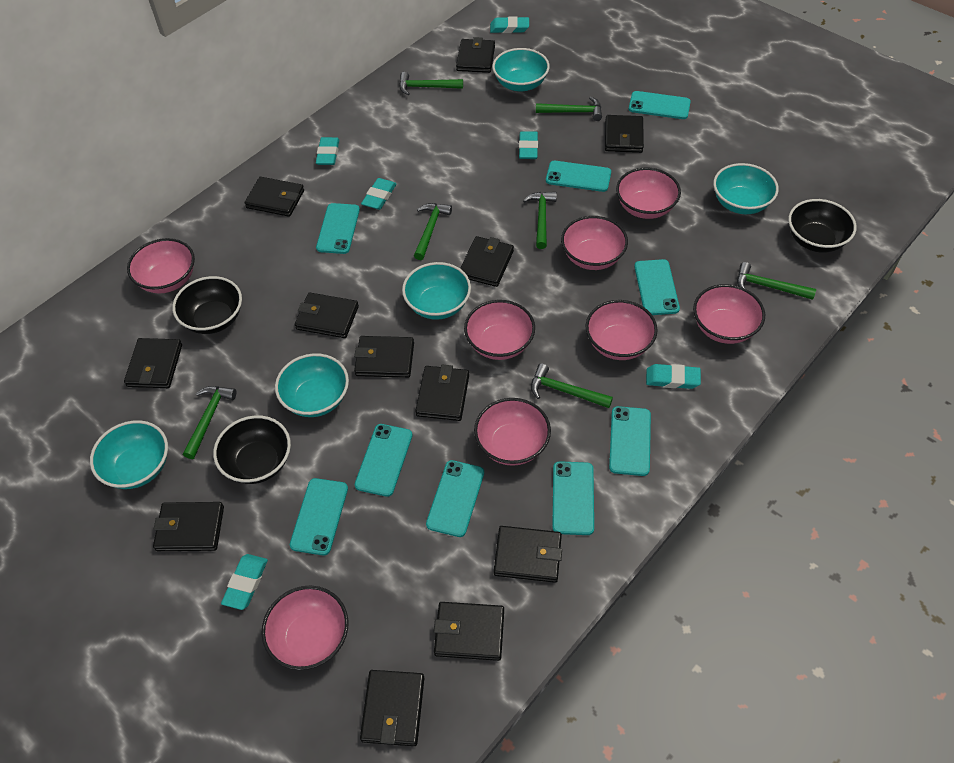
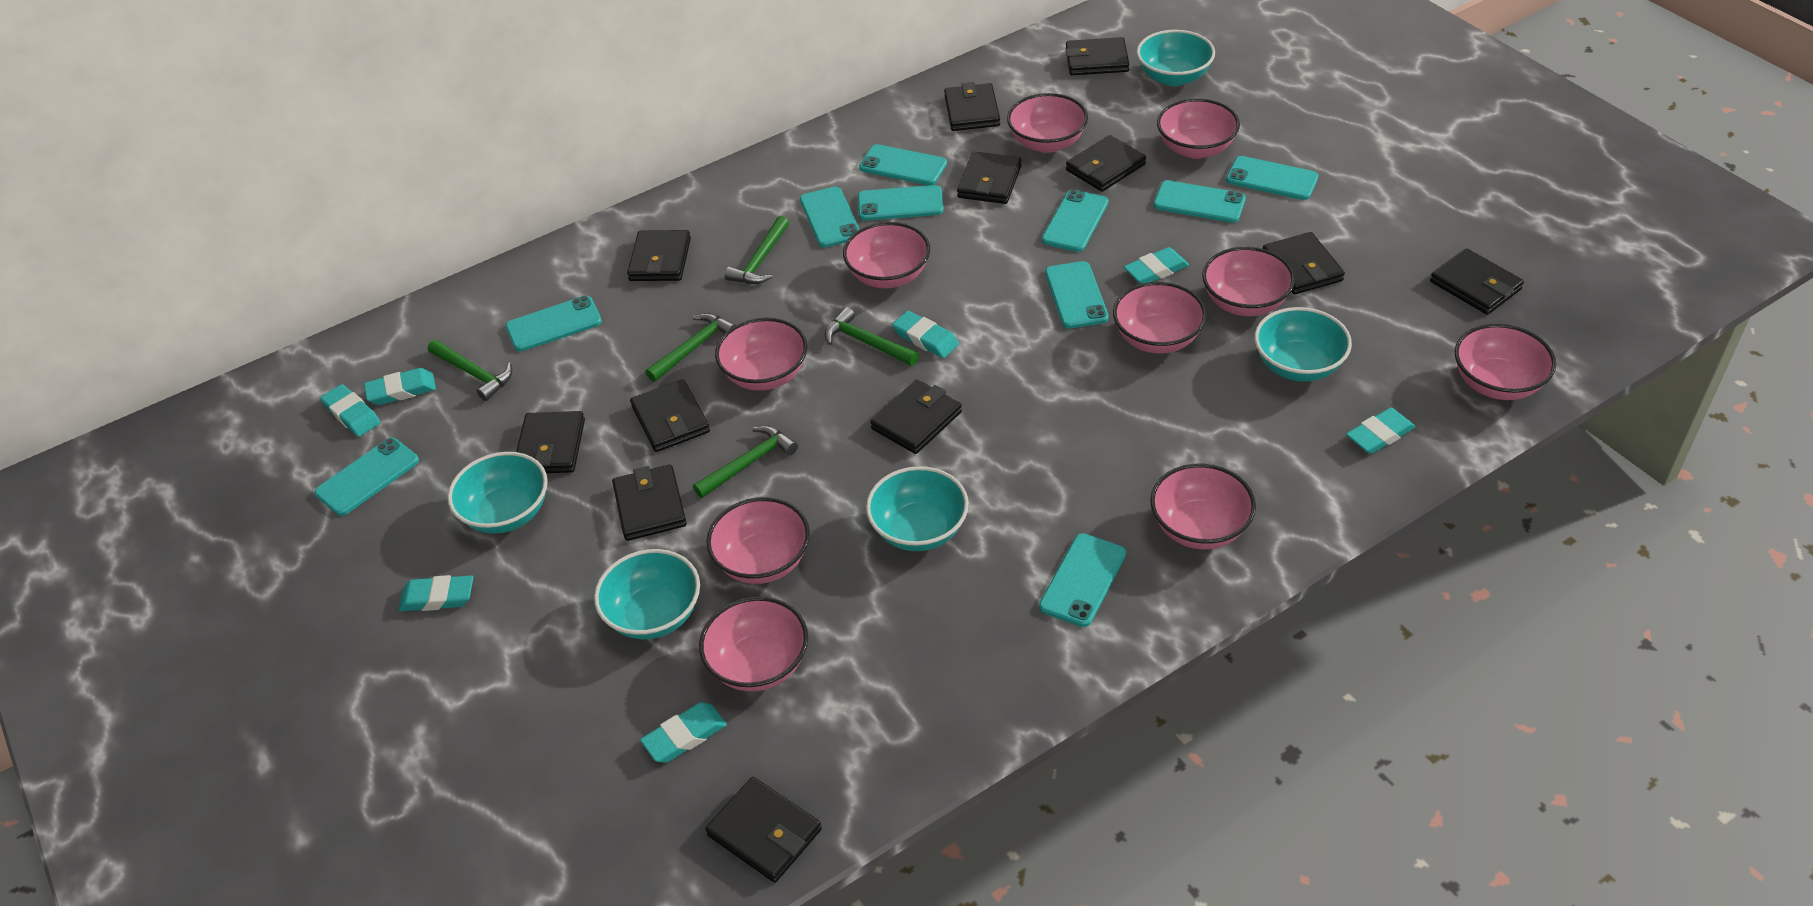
black bowl: 3 -> 0
green hammer: 7 -> 5
pink bowl: 8 -> 10
turquoise eraser: 6 -> 7
turquoise phone: 9 -> 10

